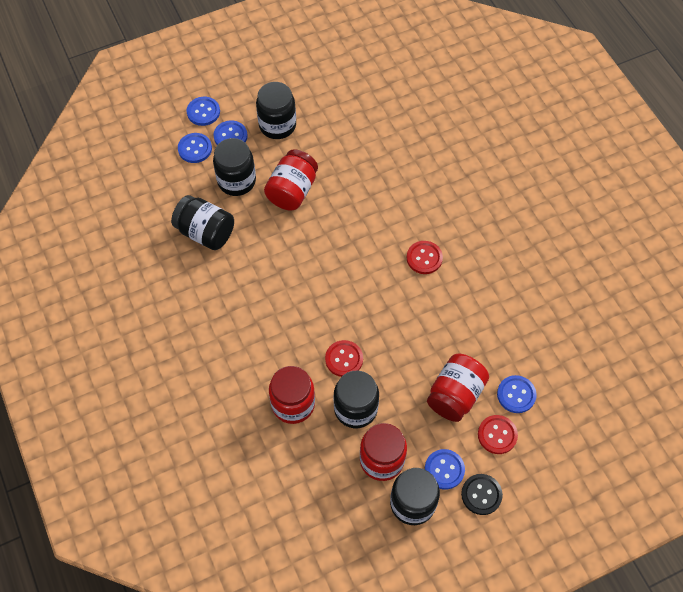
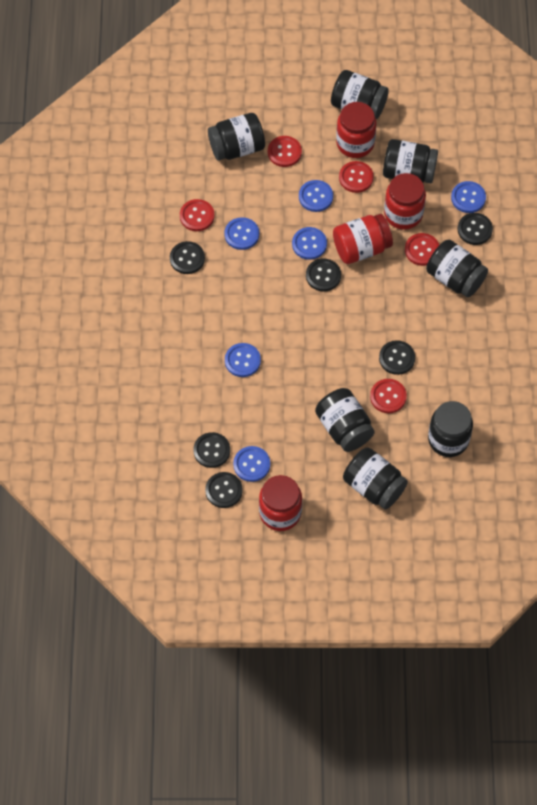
black button: 1 -> 6
black jar: 5 -> 7
blue button: 5 -> 6
red button: 3 -> 5

